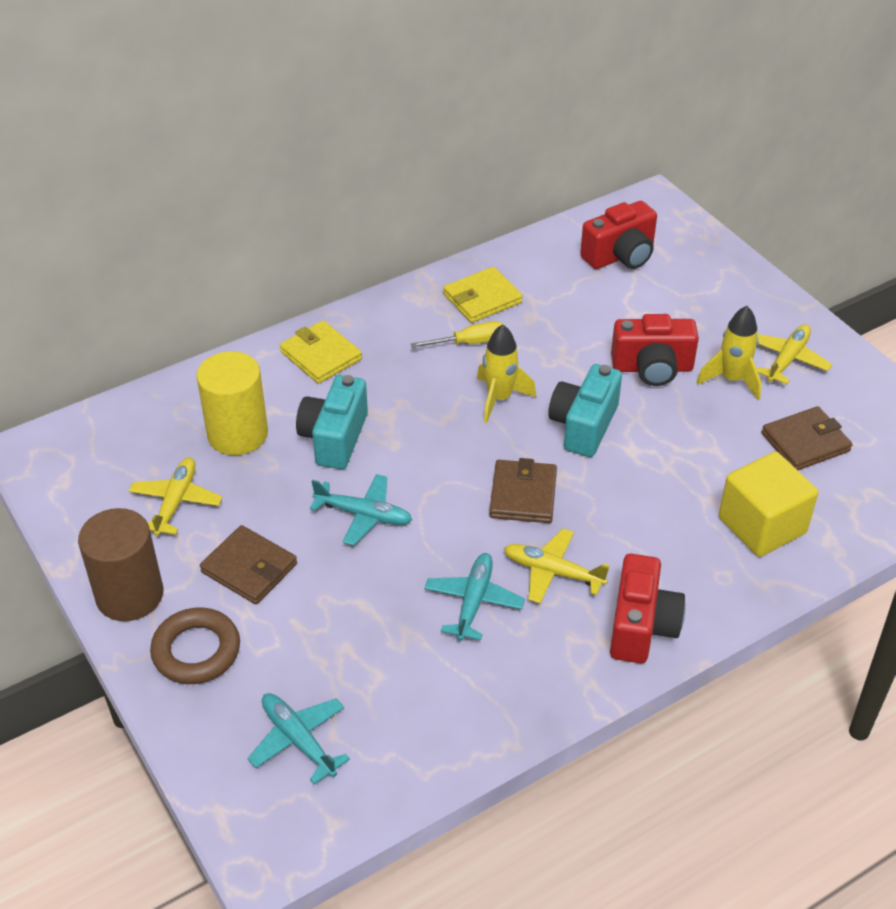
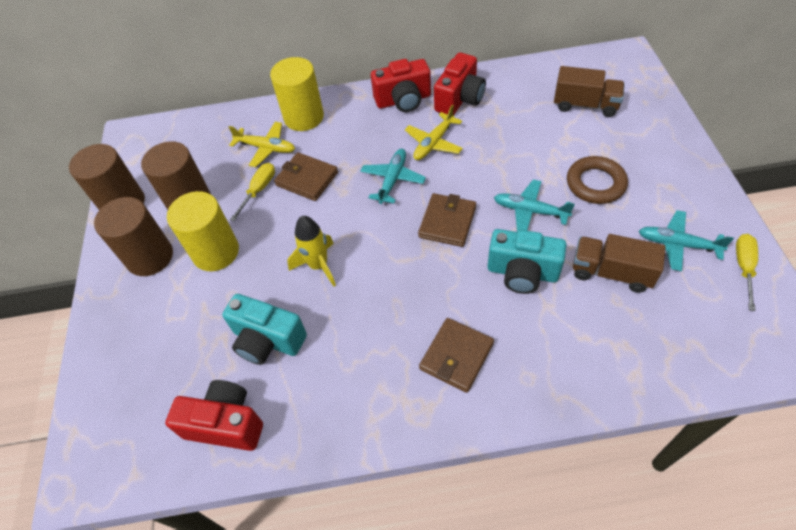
brown cylinder: 1 -> 3
brown truck: 0 -> 2
yellow cube: 1 -> 0
yellow cylinder: 1 -> 2
yellow plane: 3 -> 2
yellow rocket: 2 -> 1
yellow screwdriver: 1 -> 2
yellow wallet: 2 -> 0

